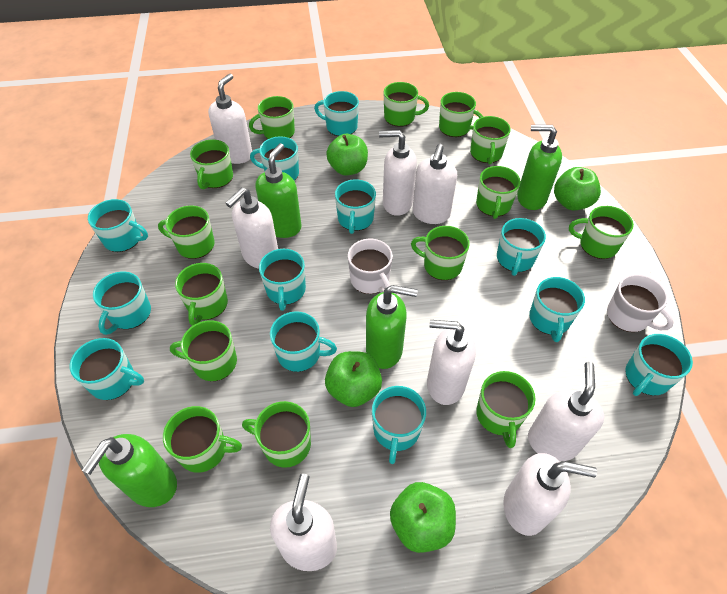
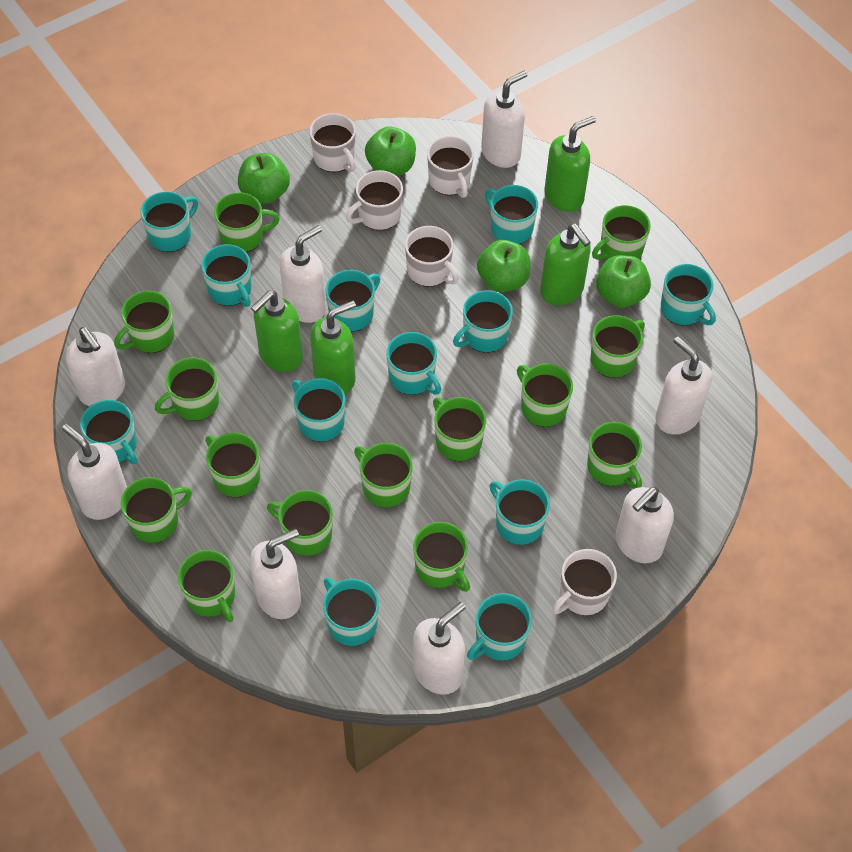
white mug: 2 -> 5

